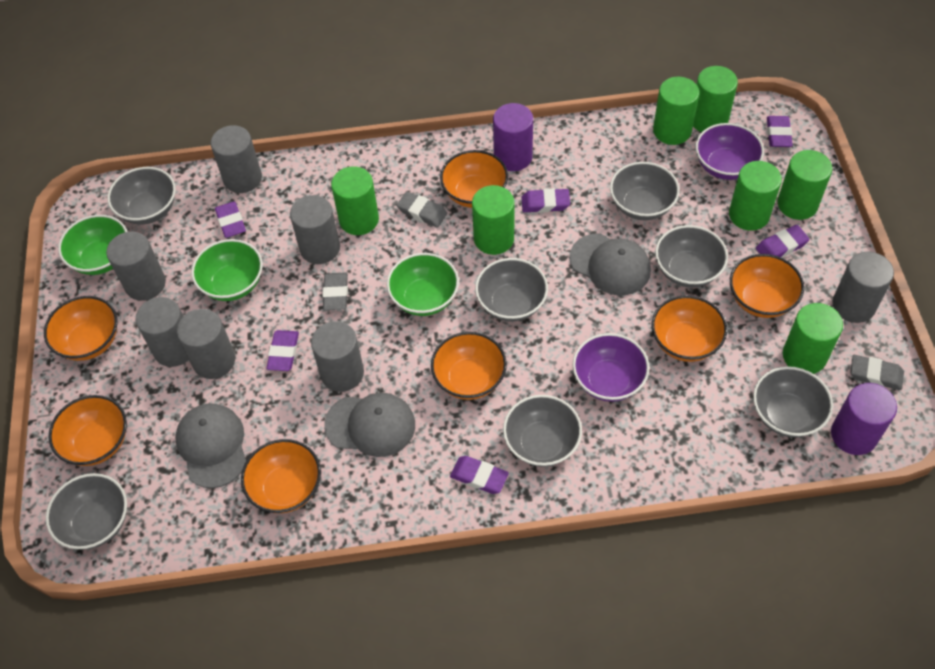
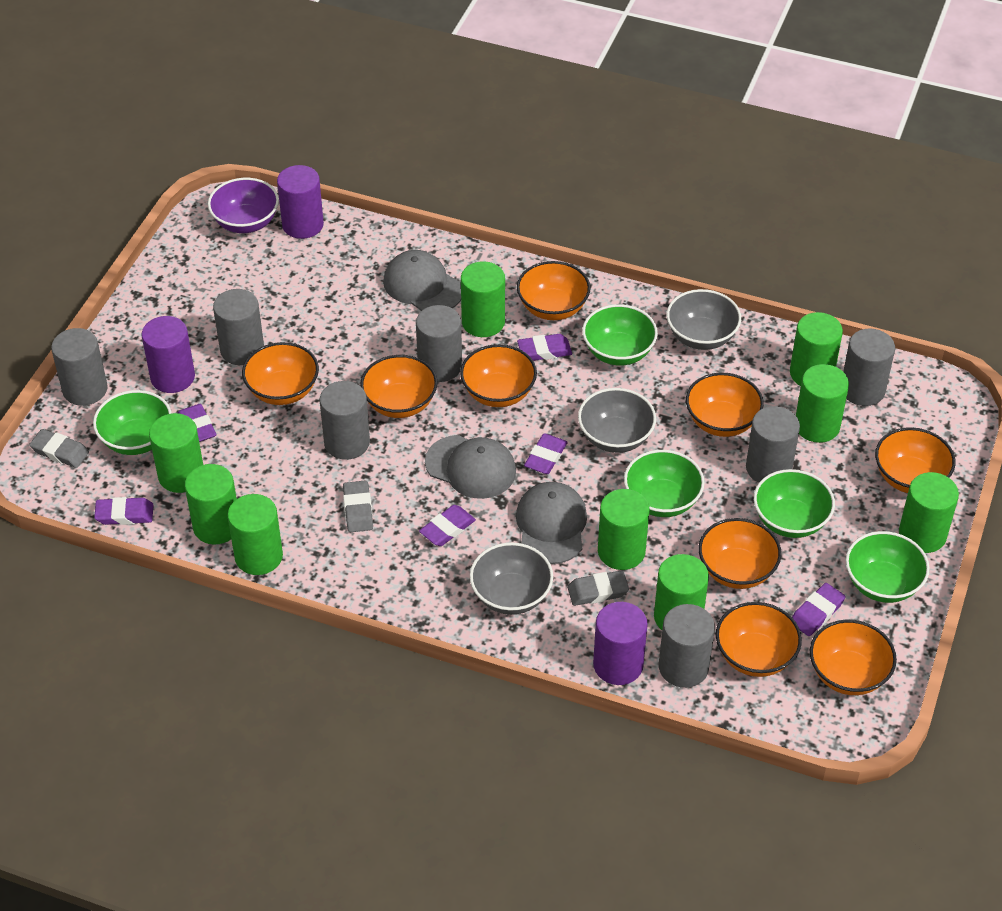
green bowl: 3 -> 5
green cylinder: 7 -> 9
grey bowl: 7 -> 3
orange bowl: 7 -> 9
purple bowl: 2 -> 1
purple cylinder: 2 -> 3

